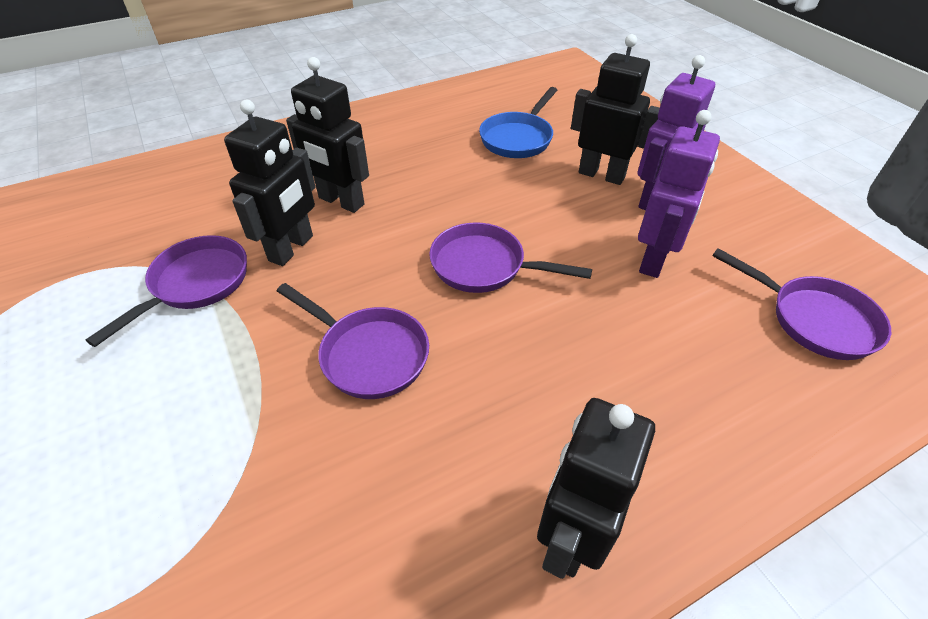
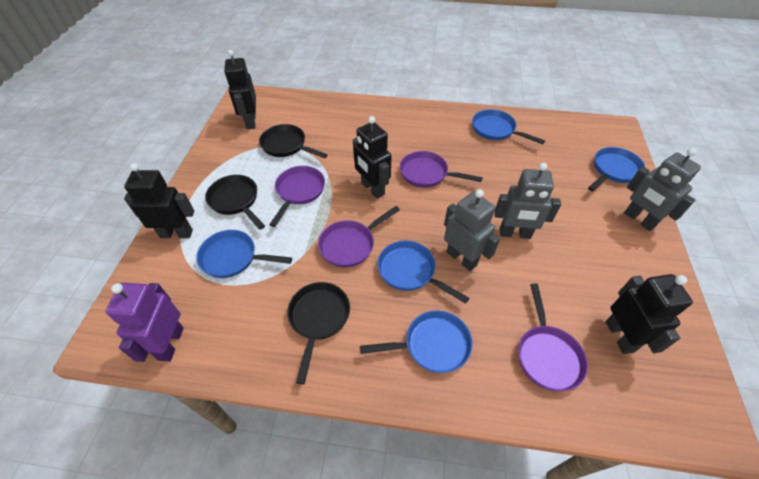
black pan: 0 -> 3
blue pan: 1 -> 5
grey robot: 0 -> 3
purple robot: 2 -> 1

